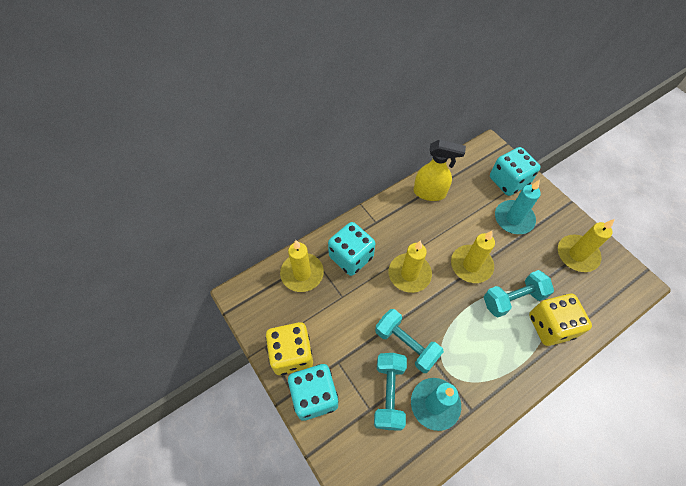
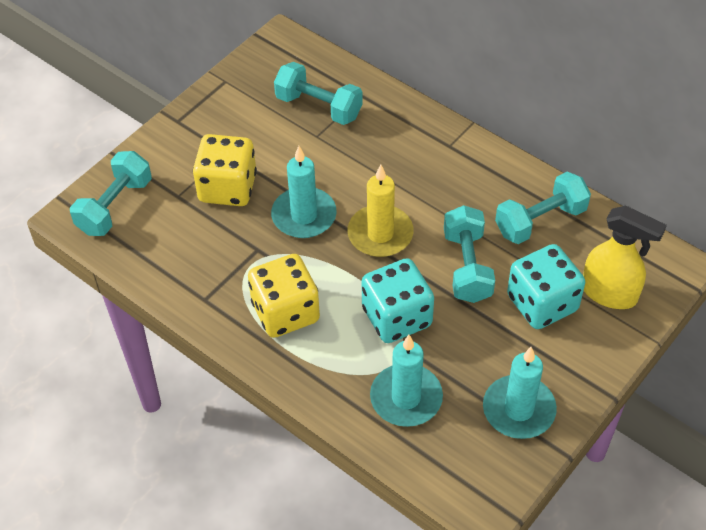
turquoise candle: 2 -> 3
turquoise dice: 3 -> 2
turquoise dumbbell: 3 -> 4
yellow candle: 4 -> 1

